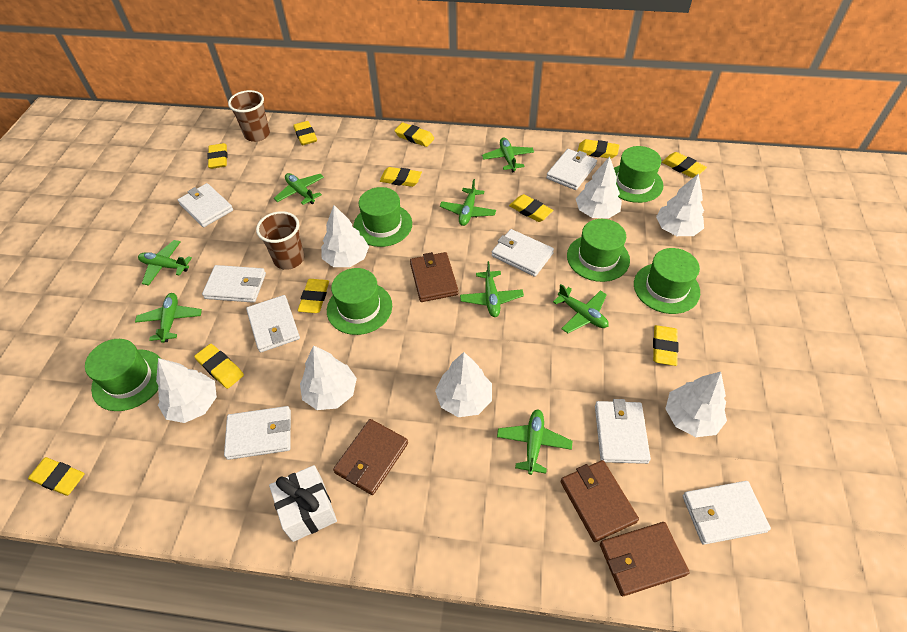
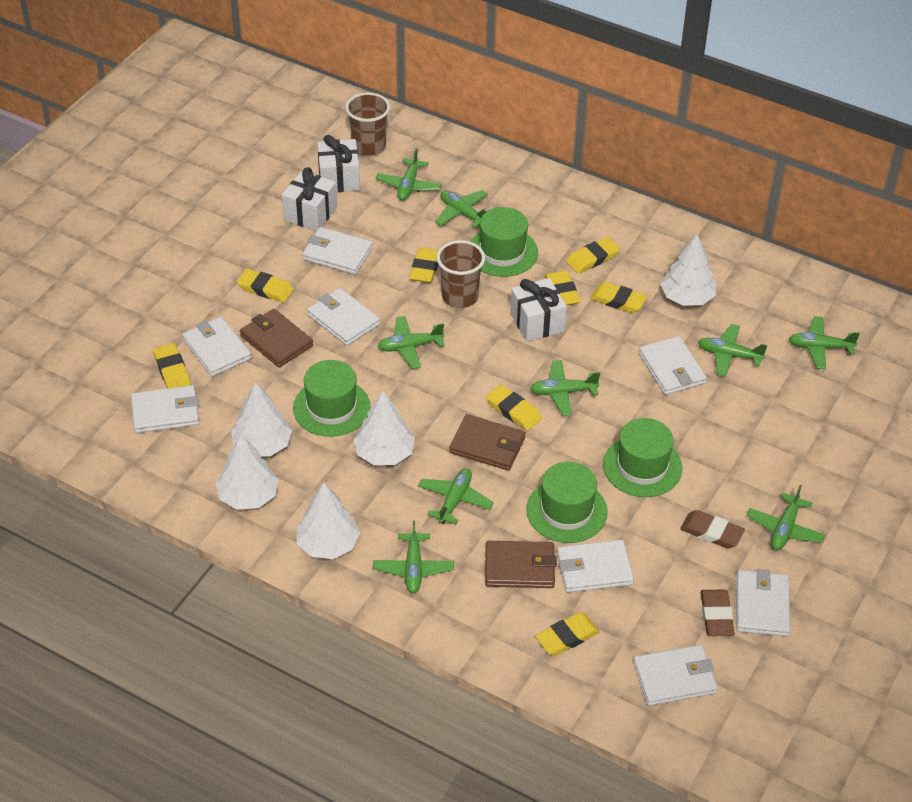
brown eraser: 0 -> 2
brown wallet: 4 -> 3
green hat: 6 -> 4
green plane: 8 -> 9
white gift: 1 -> 3
white tree: 7 -> 5
yellow eraser: 11 -> 8

